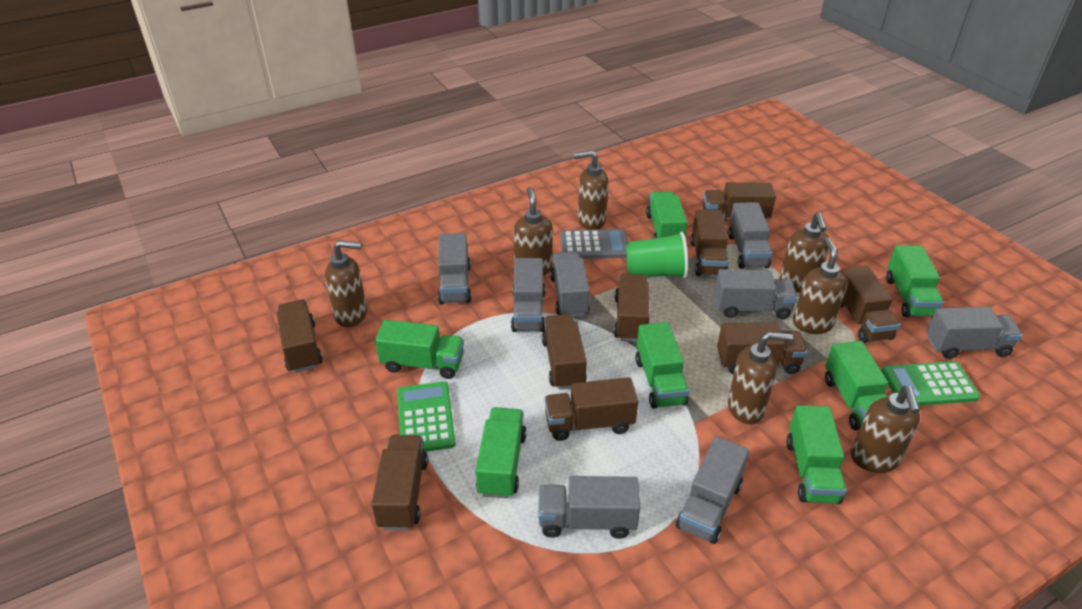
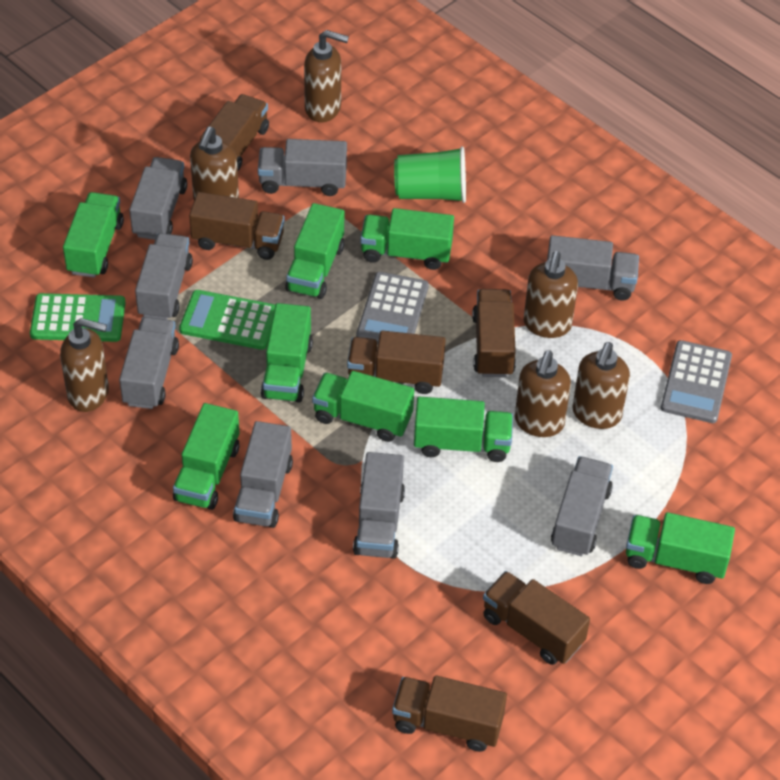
brown soap dispenser: 7 -> 6
brown truck: 9 -> 6
green truck: 7 -> 8
grey calculator: 1 -> 2

